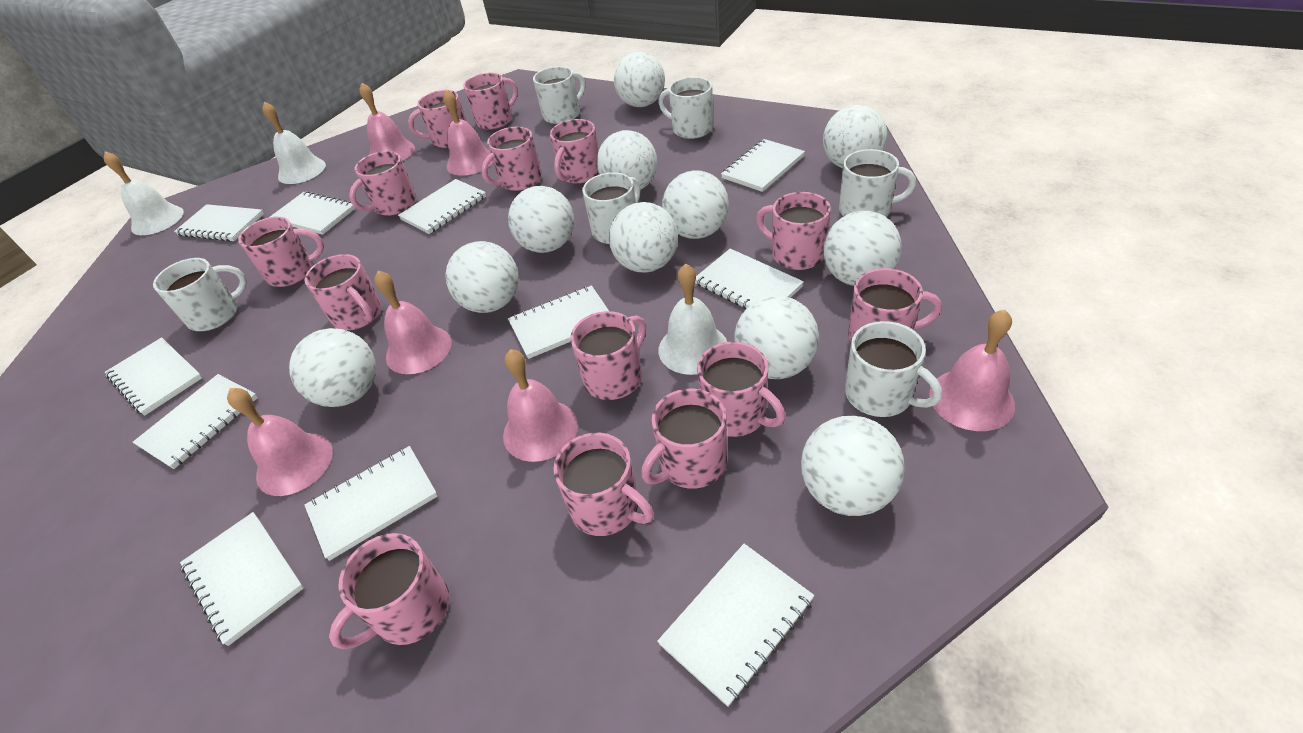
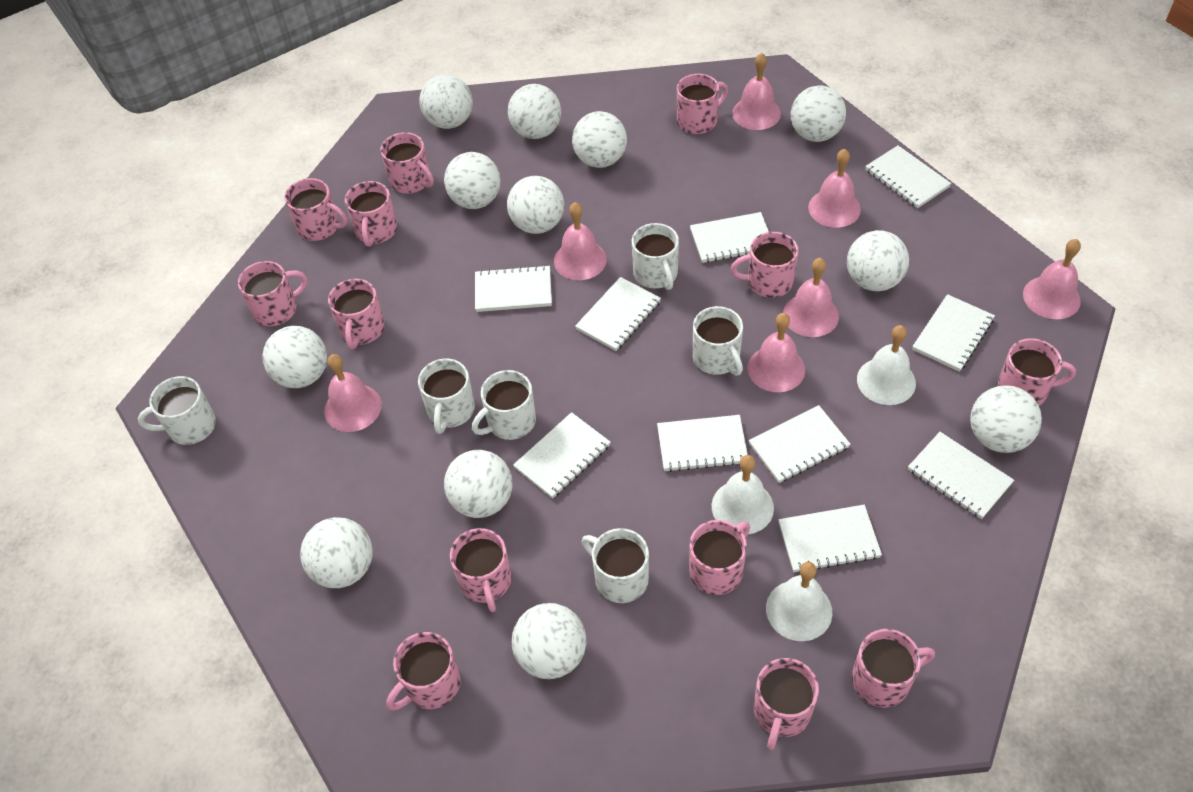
pink bell: 6 -> 7
pink mug: 14 -> 13
white ball: 11 -> 12
white notebook: 11 -> 10

